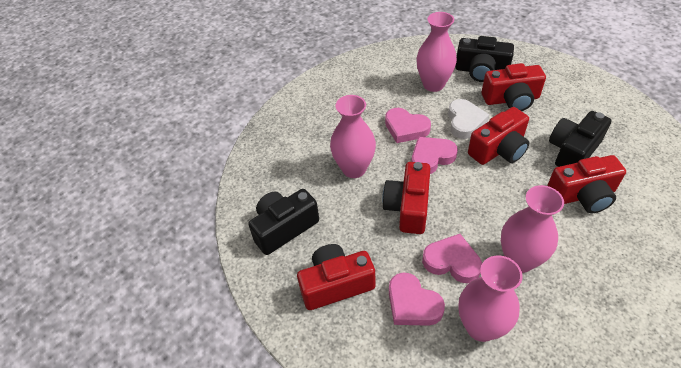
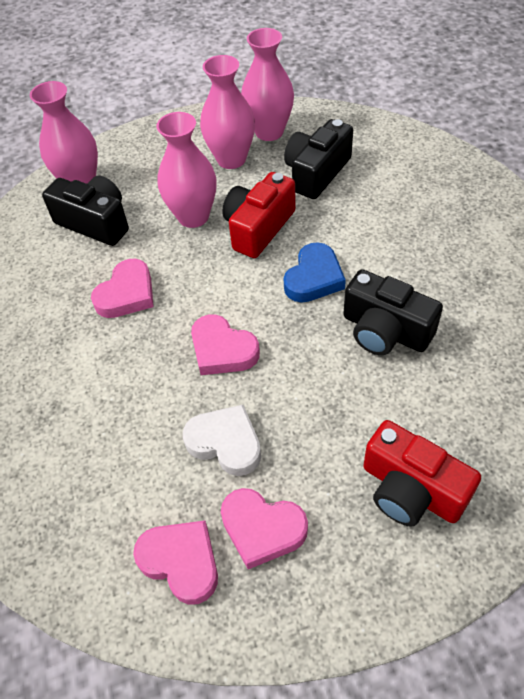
blue heart: 0 -> 1
red camera: 5 -> 2

